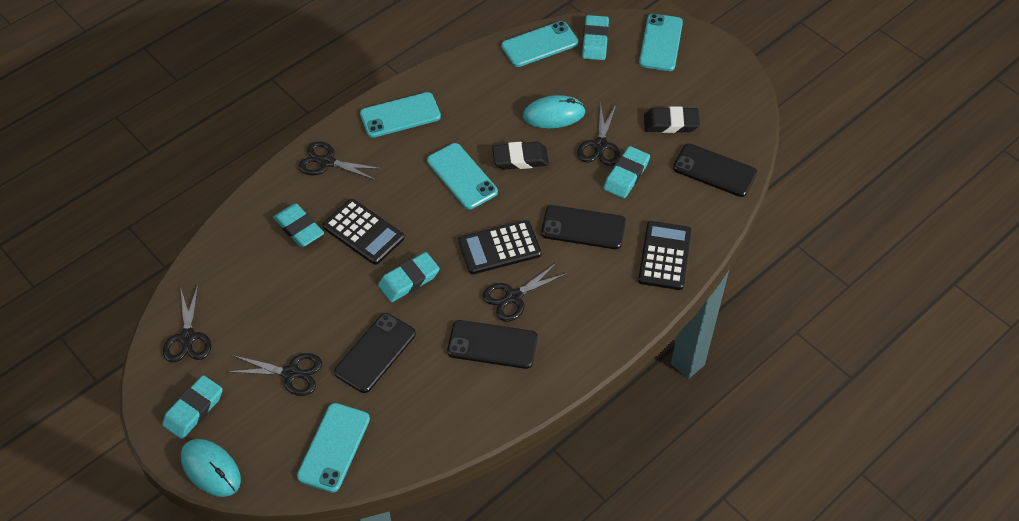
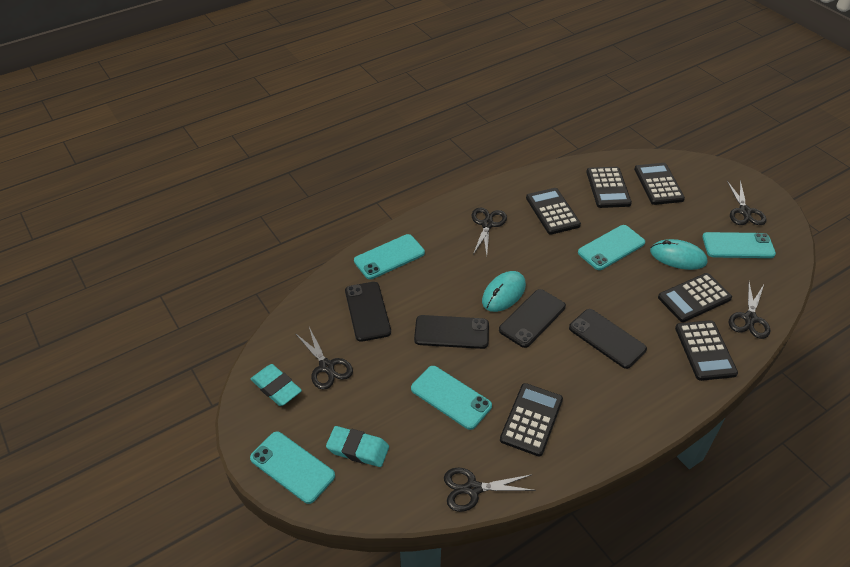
black calculator: 3 -> 6
black eraser: 2 -> 0
turquoise eraser: 5 -> 2

